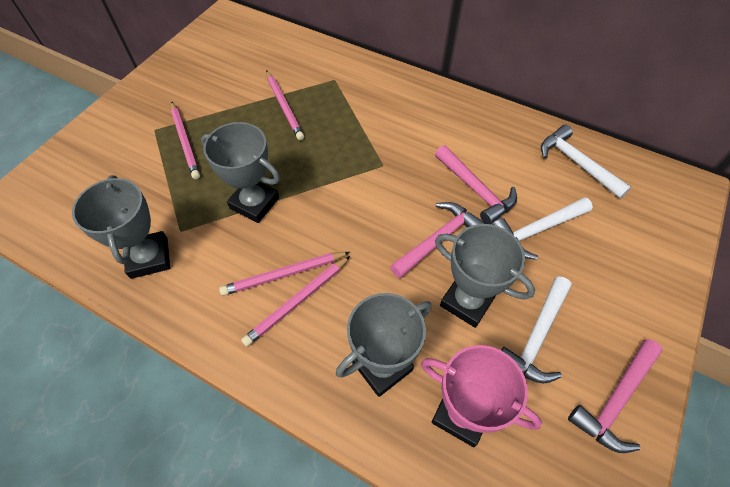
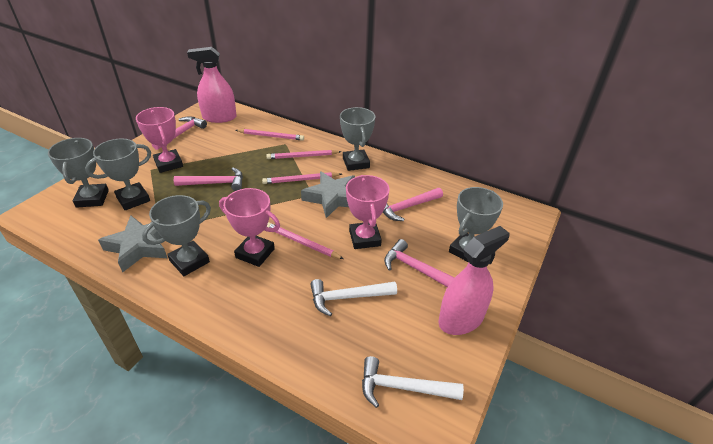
grey star: 0 -> 2
grey trophy: 4 -> 5
pink hammer: 3 -> 4
pink spray bottle: 0 -> 2
pink trophy: 1 -> 3
white hammer: 3 -> 2

